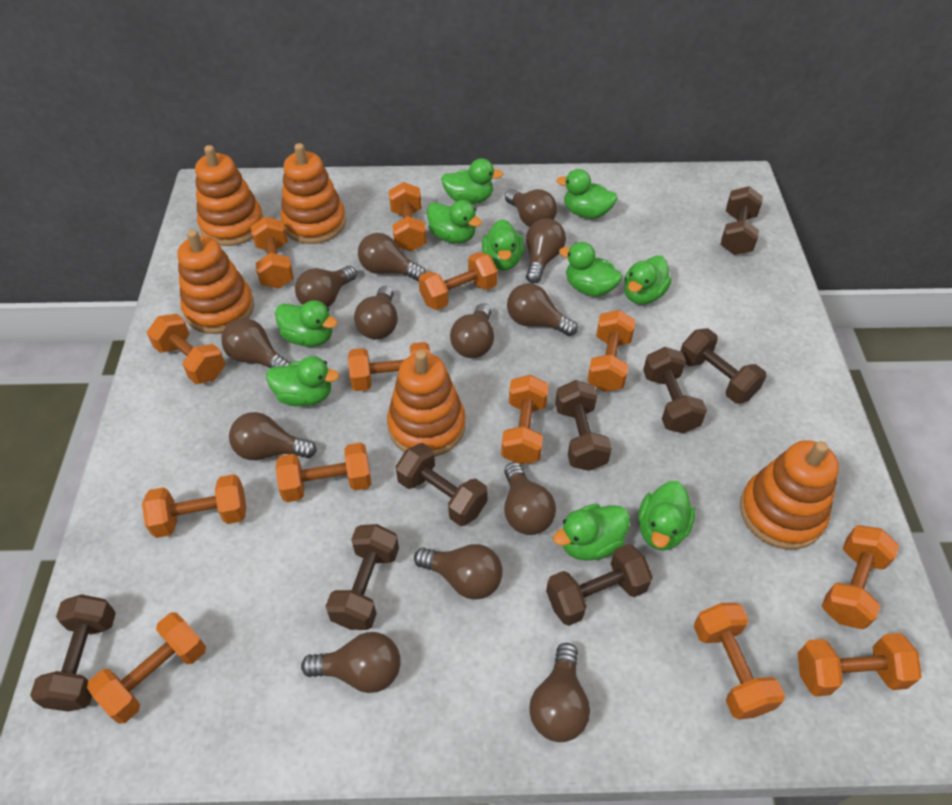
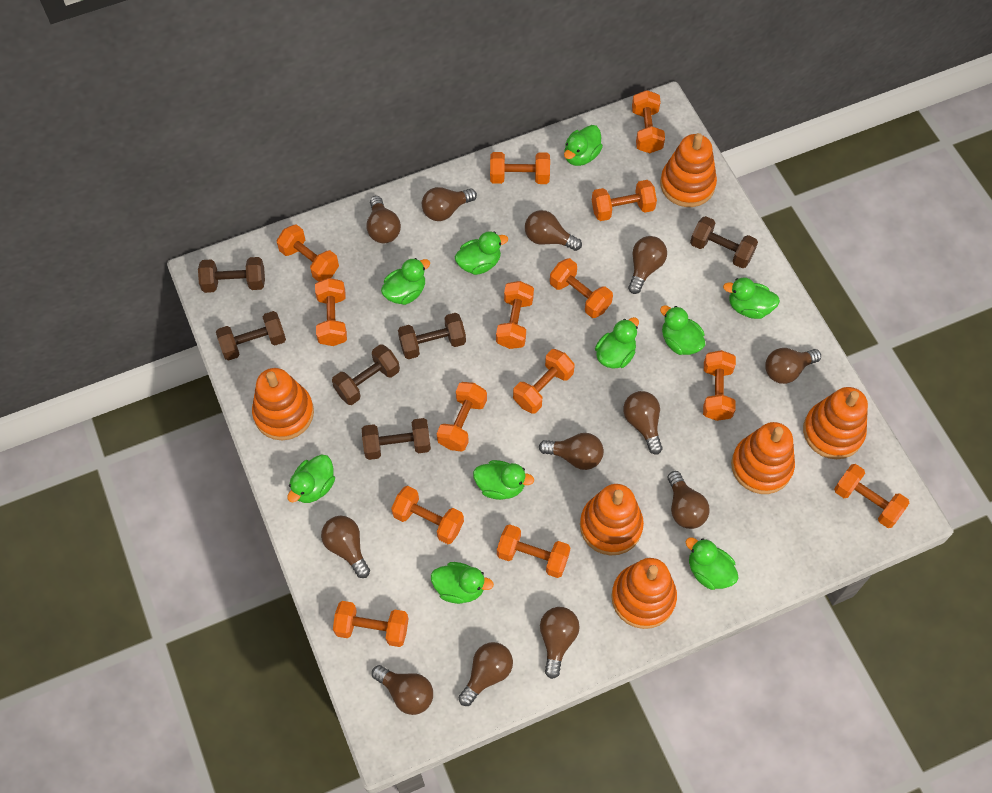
brown dumbbell: 8 -> 6
brown light bulb: 13 -> 12
orange dumbbell: 13 -> 14
orange stacking toy: 5 -> 6

